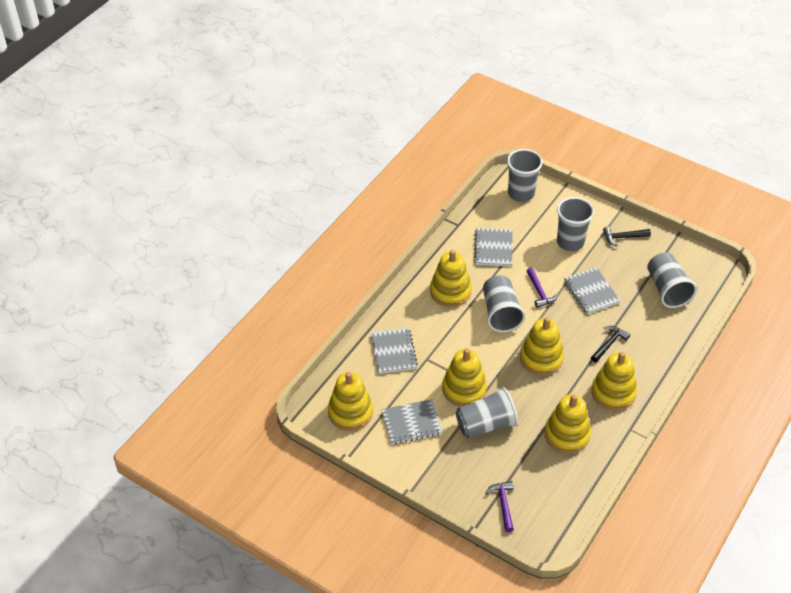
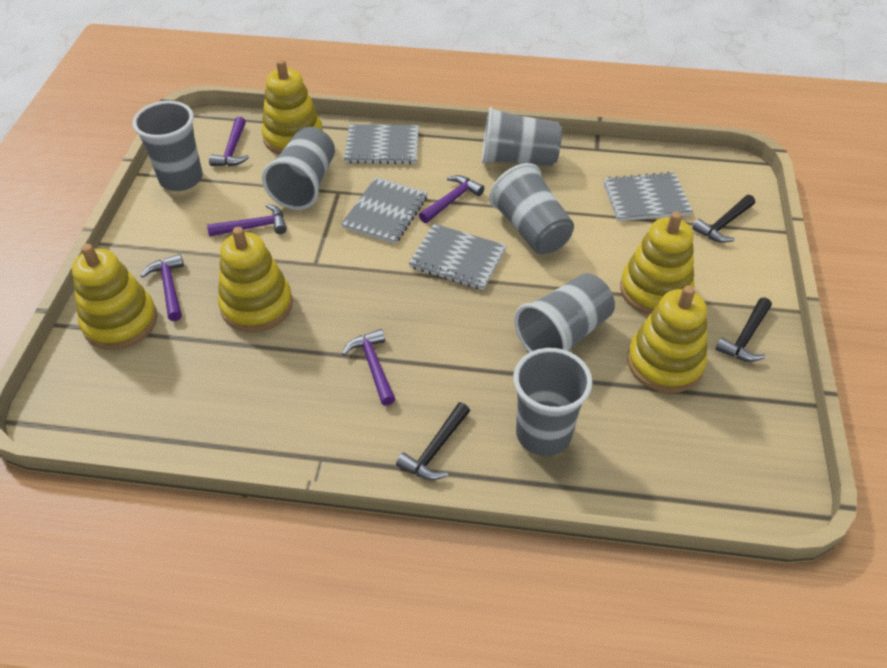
black hammer: 2 -> 3
grey cup: 5 -> 6
purple hammer: 2 -> 5
yellow stacking toy: 6 -> 5

